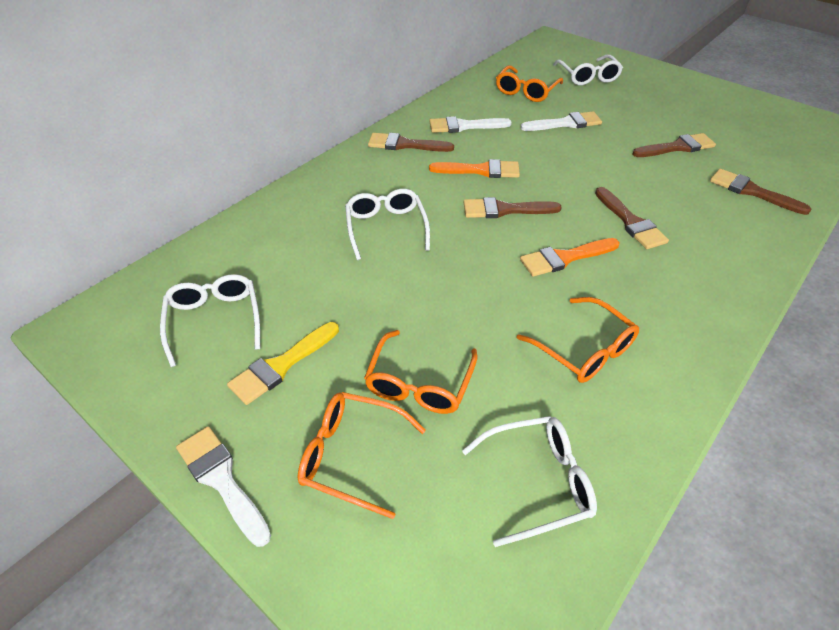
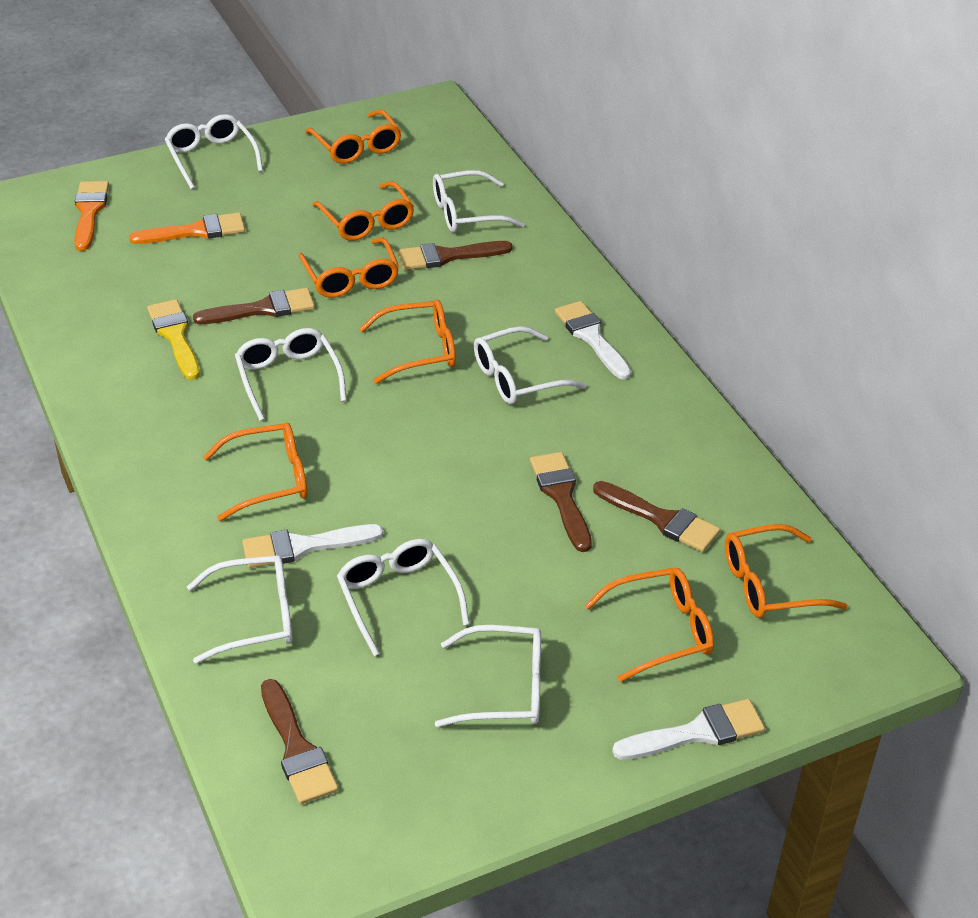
orange glasses: 4 -> 7
white glasses: 4 -> 7

